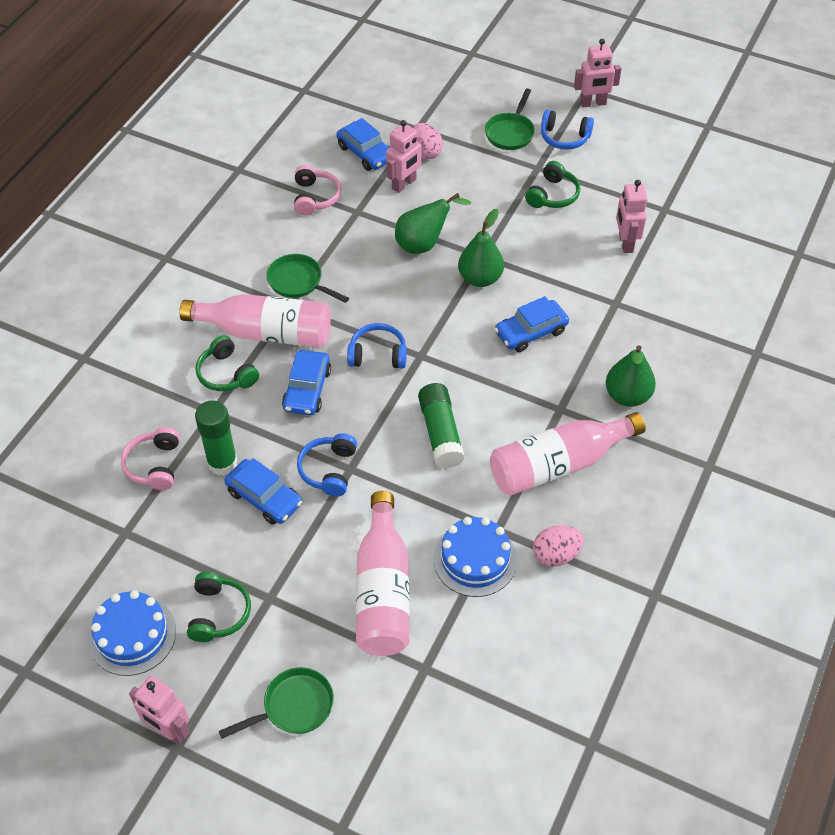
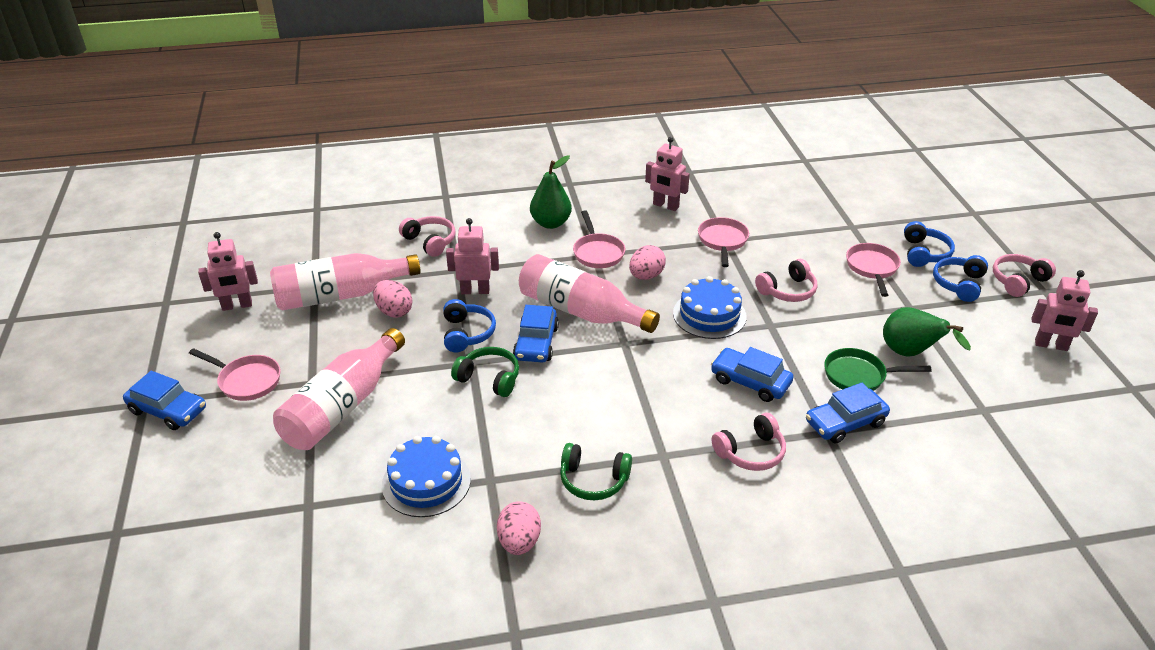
green glue stick: 2 -> 0
green headphones: 3 -> 2
green pan: 3 -> 1
green pear: 3 -> 2
pink egg: 2 -> 3
pink headphones: 2 -> 4
pink pan: 0 -> 4

